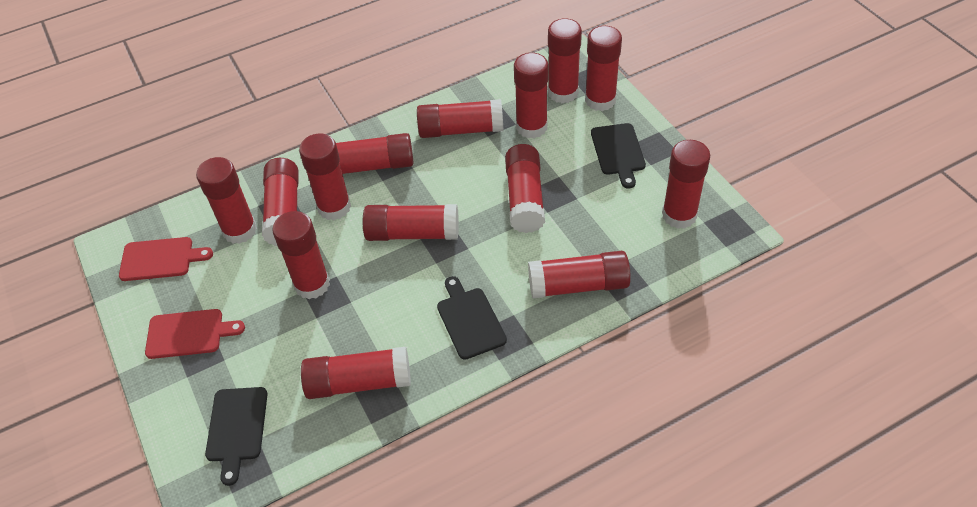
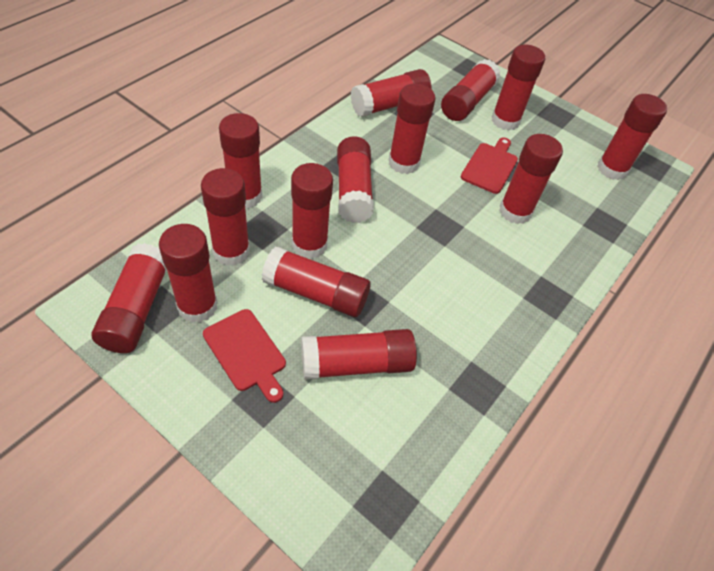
black cutting board: 3 -> 0

